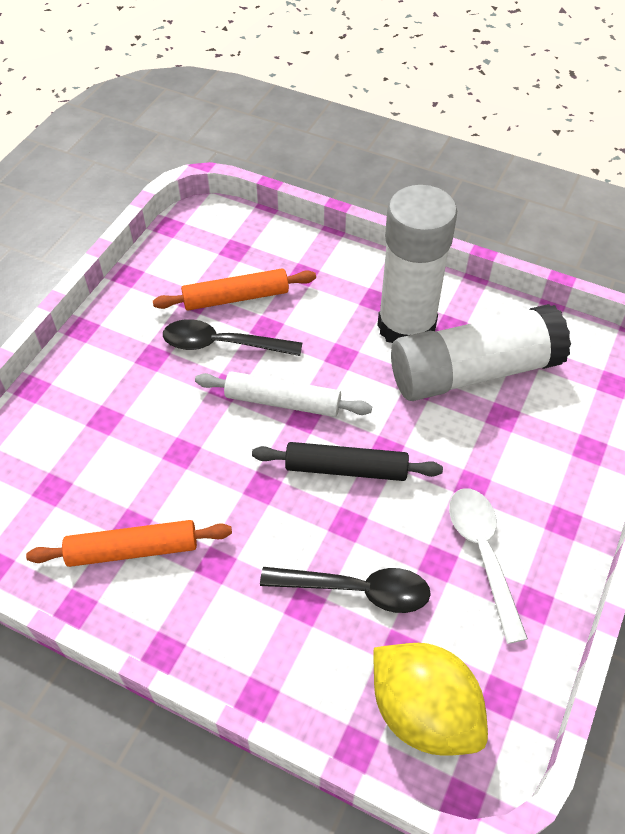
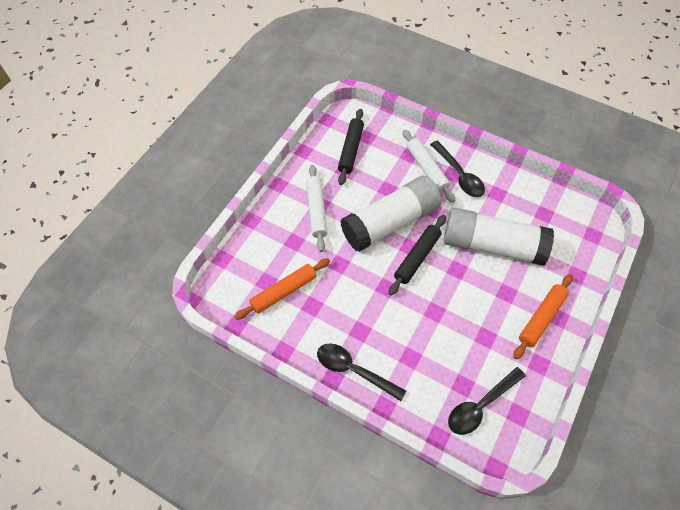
black rolling pin: 1 -> 2
black spoon: 2 -> 3
white rolling pin: 1 -> 2
white spoon: 1 -> 0
yellow lemon: 1 -> 0

